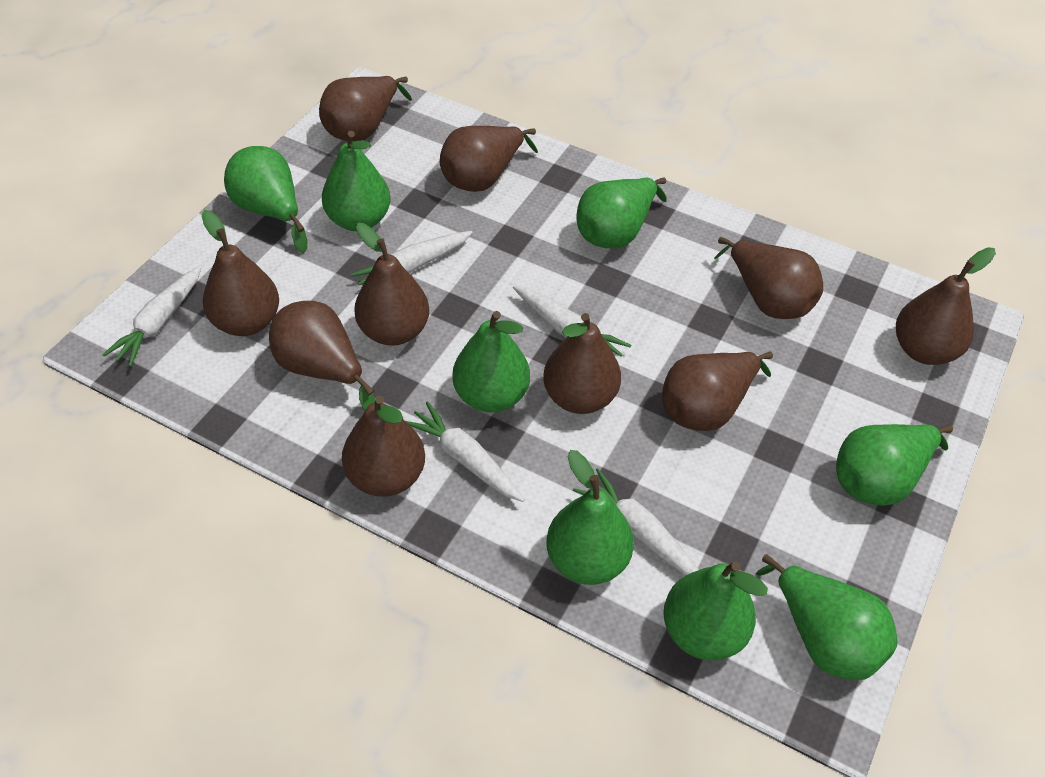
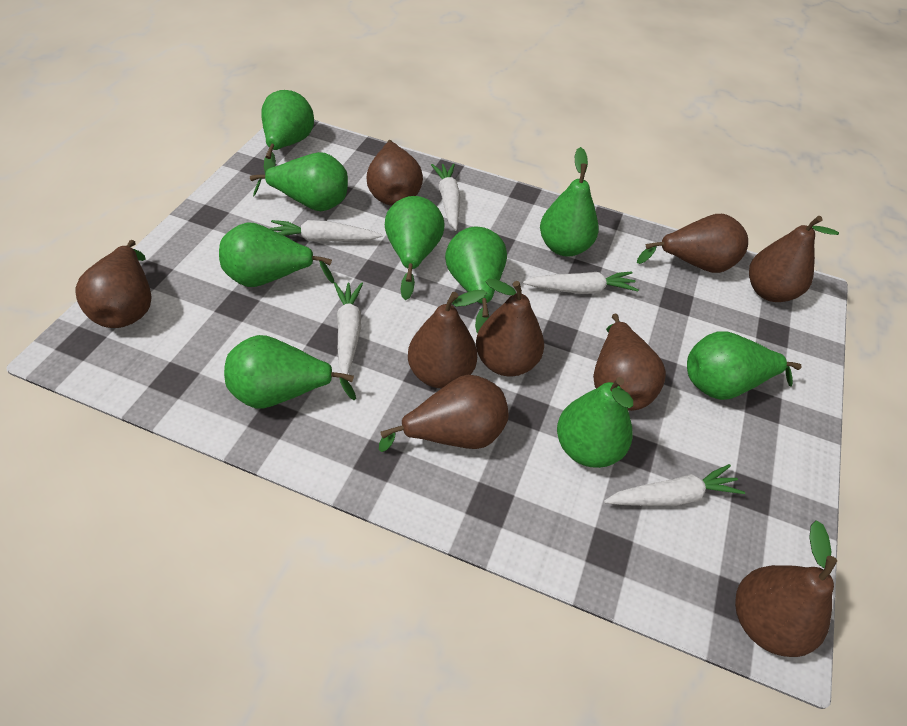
brown pear: 10 -> 9
green pear: 8 -> 9

